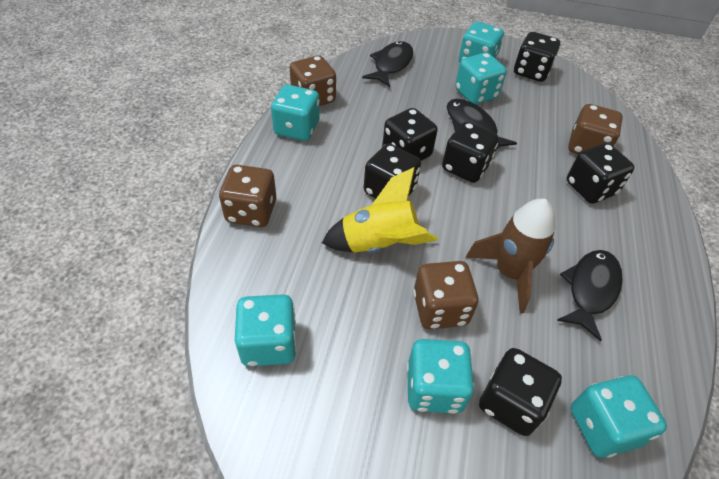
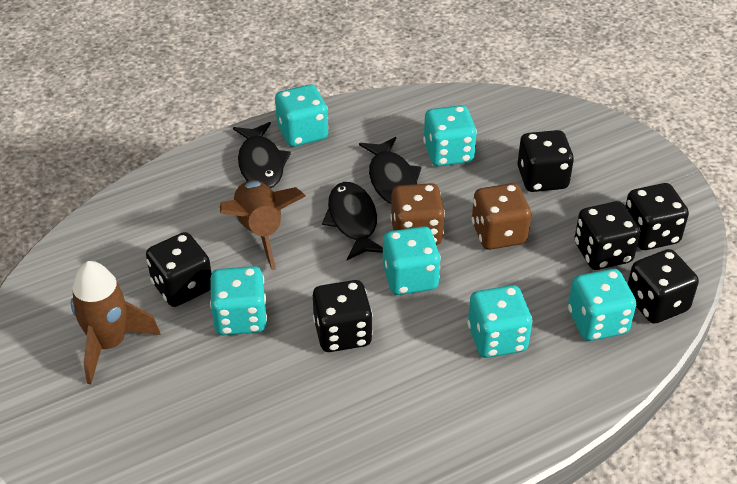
brown dice: 4 -> 2
brown rocket: 1 -> 2
yellow rocket: 1 -> 0

